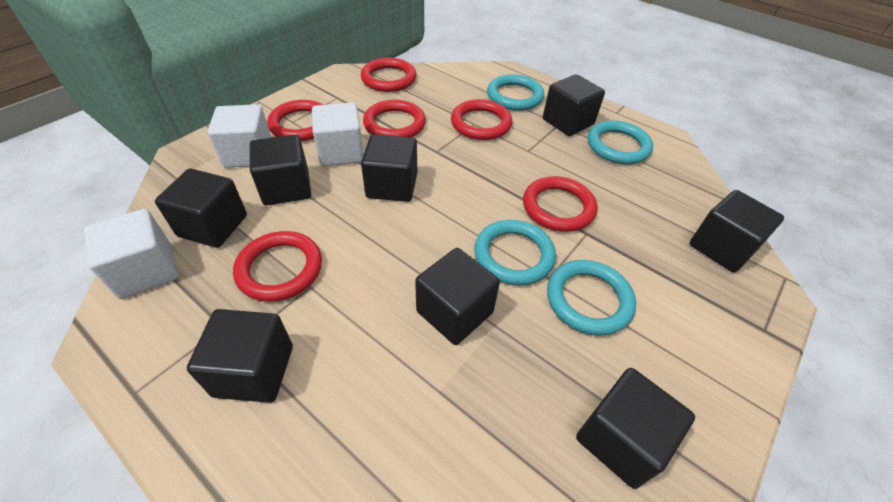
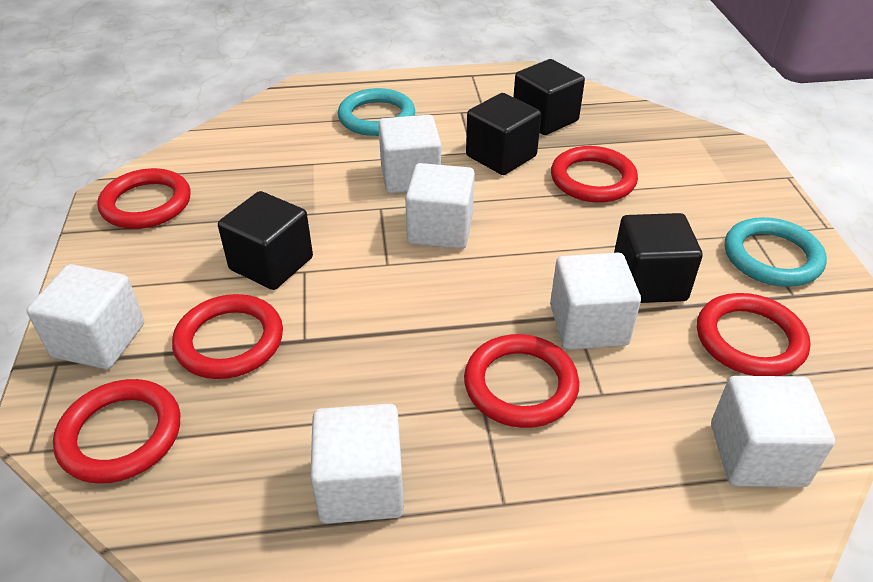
black cube: 8 -> 4
turquoise ring: 4 -> 2
white cube: 3 -> 6

